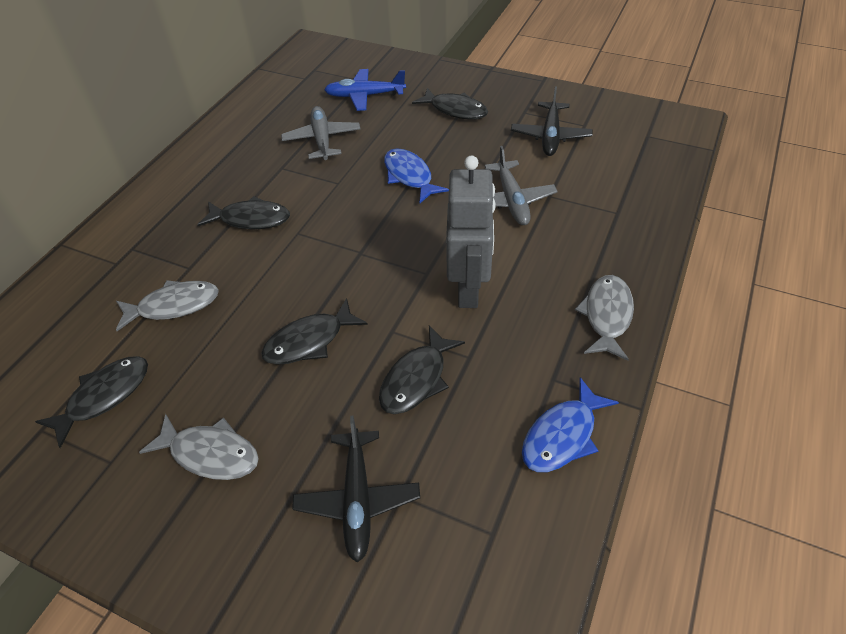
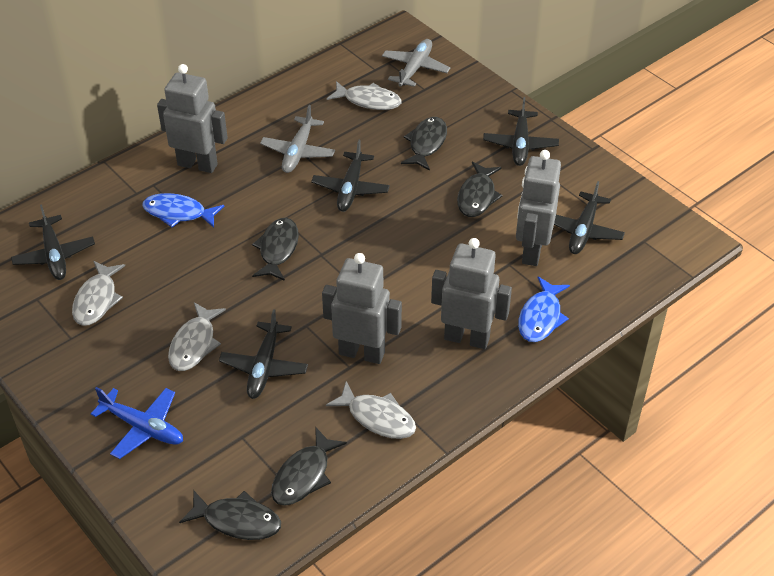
black plane: 2 -> 5
grey fish: 3 -> 4
grey robot: 1 -> 4

